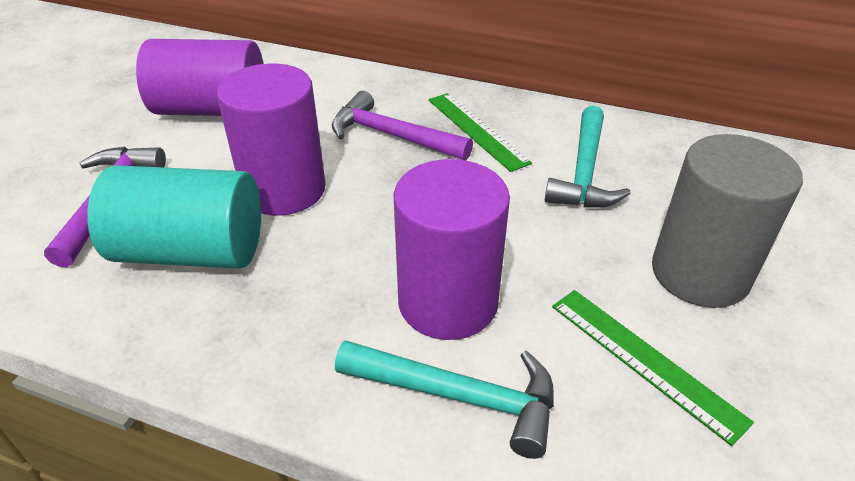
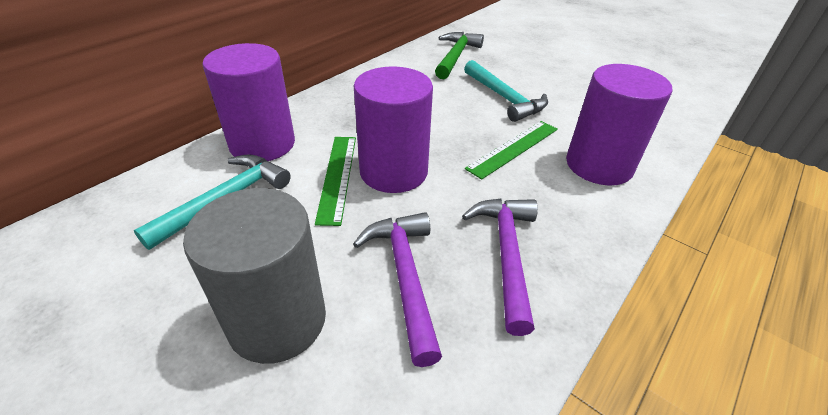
green hammer: 0 -> 1
turquoise cylinder: 1 -> 0

